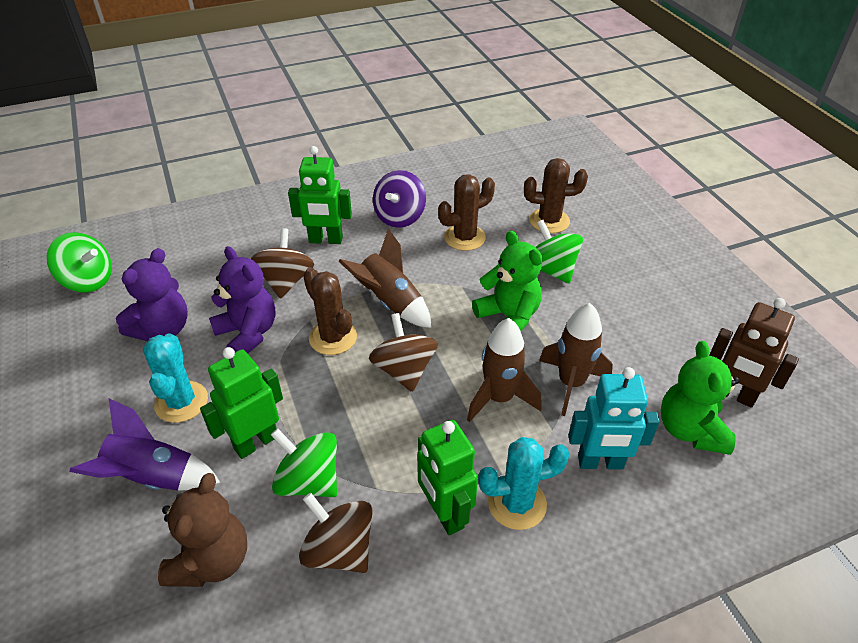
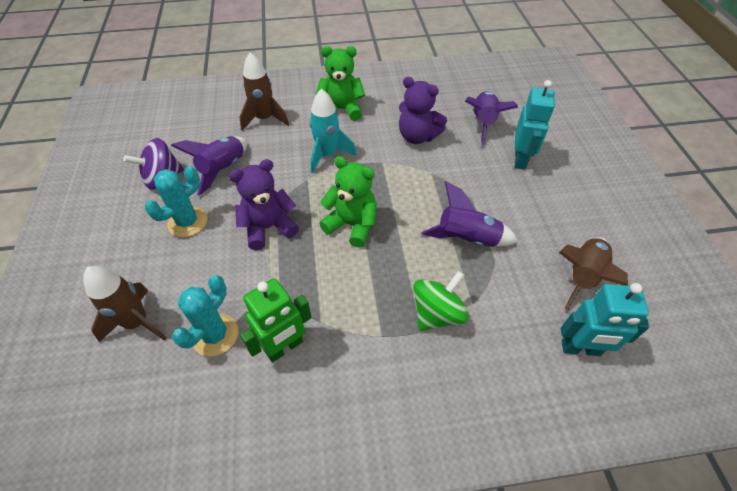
brown cactus: 3 -> 0
brown robot: 1 -> 0
brown spinning top: 3 -> 0
brown teddy bear: 1 -> 0
green robot: 3 -> 1
green spinning top: 3 -> 1
purple rocket: 1 -> 3
turquoise robot: 1 -> 2
turquoise rocket: 0 -> 1

